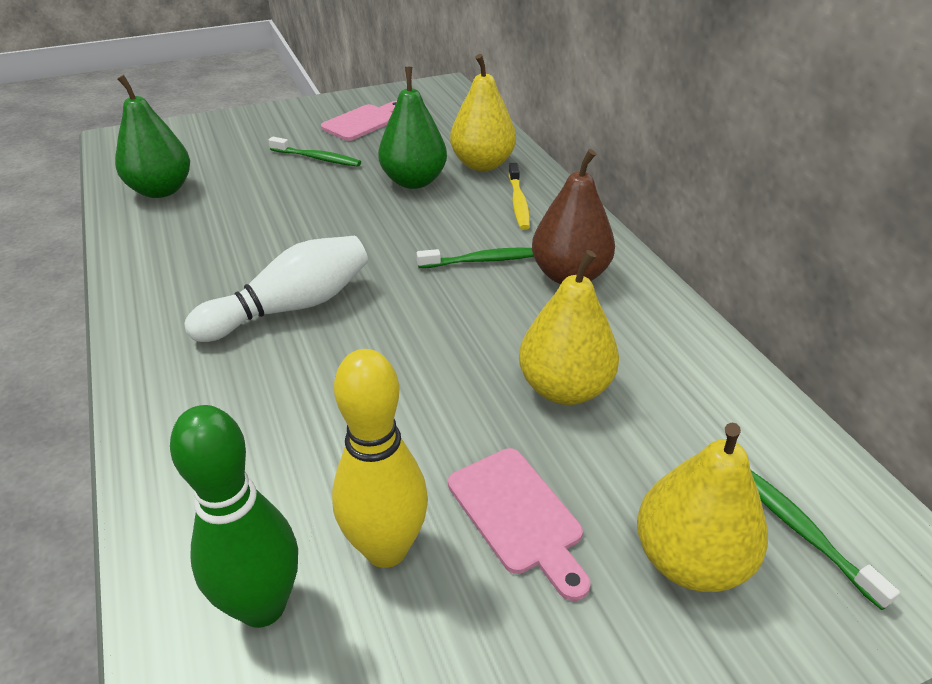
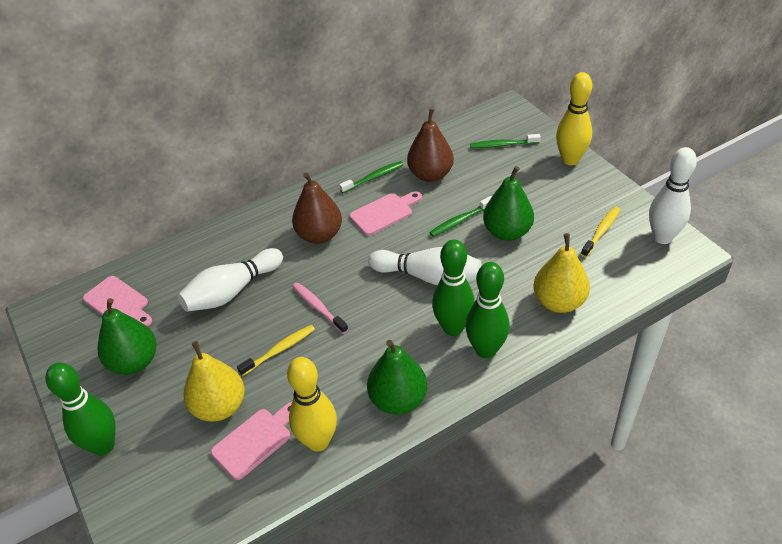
brown pear: 1 -> 2
green bowling pin: 1 -> 3
green pear: 2 -> 3
pink cutting board: 2 -> 3
pink toothbrush: 0 -> 1
white bowling pin: 1 -> 3
yellow bowling pin: 1 -> 2
yellow pear: 3 -> 2
yellow toothbrush: 1 -> 2

